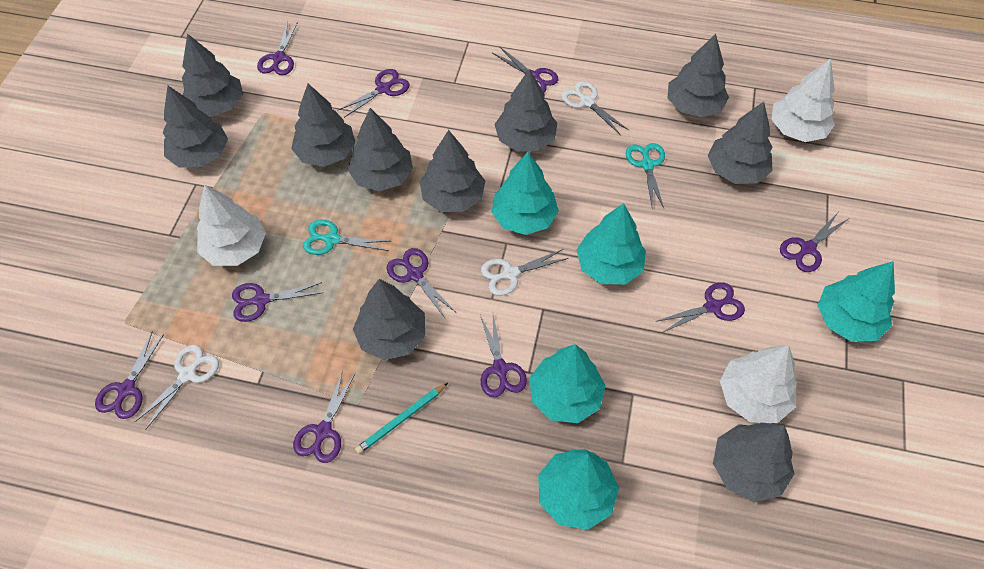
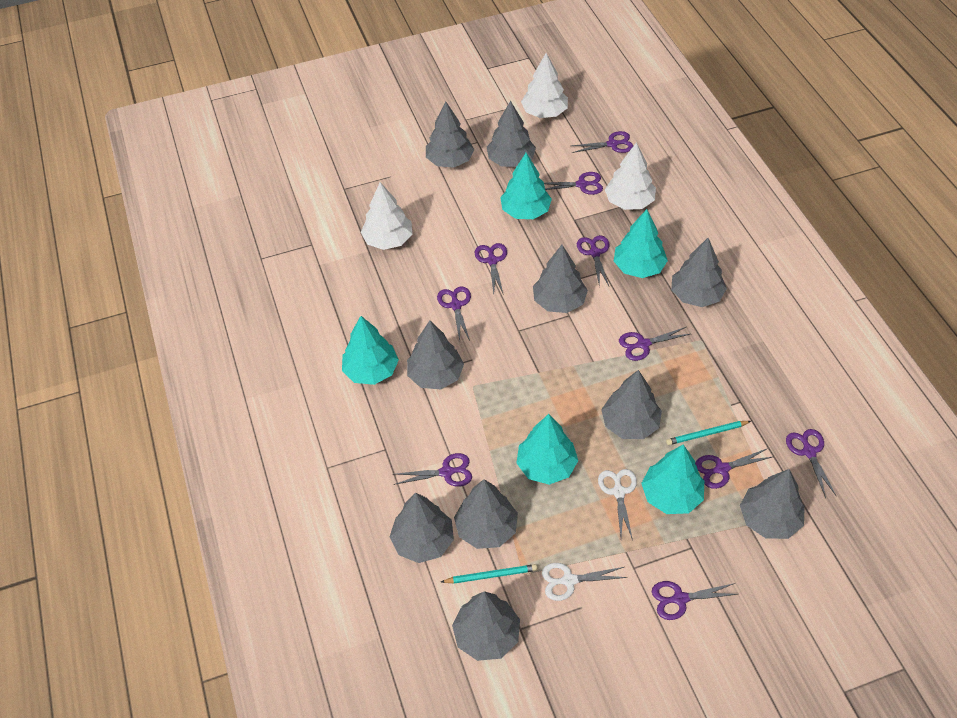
turquoise pencil: 1 -> 2
turquoise scissors: 2 -> 0
white scissors: 3 -> 2

